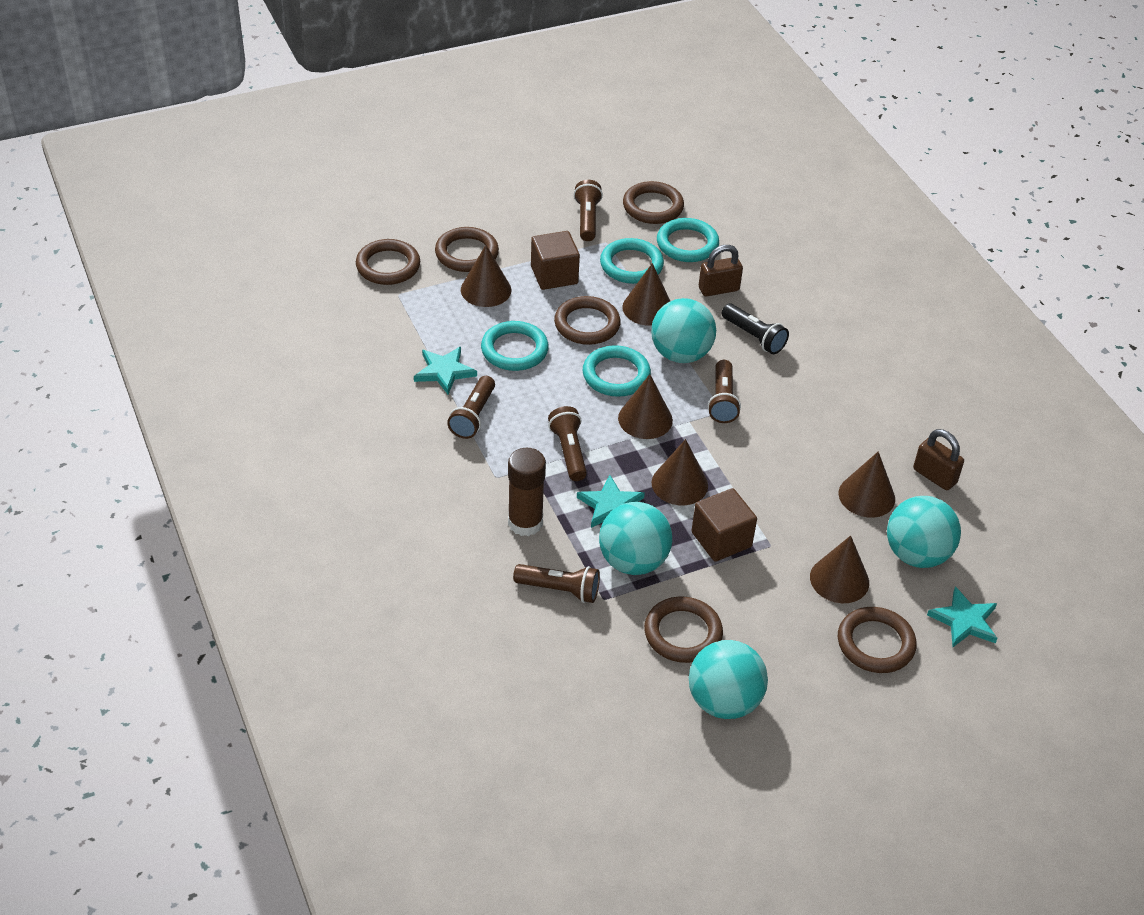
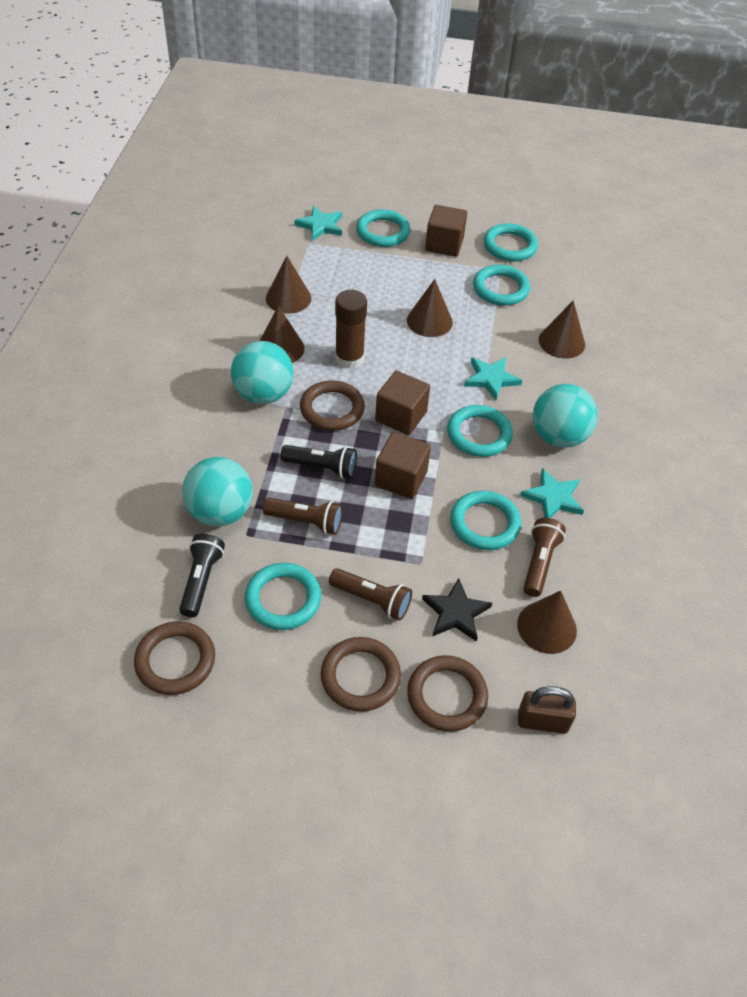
black flashlight: 1 -> 2
black star: 0 -> 1
brown cone: 6 -> 5
brown cube: 2 -> 3
brown flashlight: 5 -> 3
brown padlock: 2 -> 1
brown ring: 6 -> 4
turquoise ball: 4 -> 3
turquoise ring: 4 -> 6

